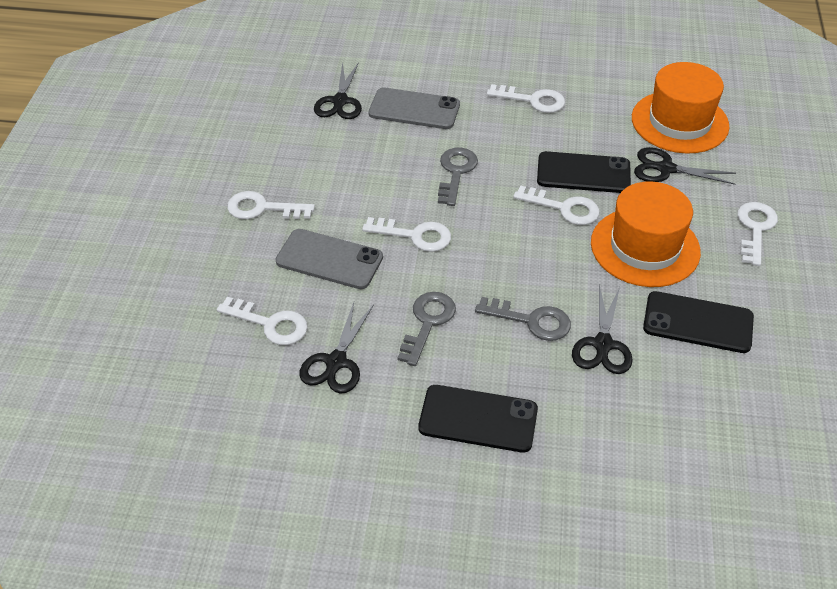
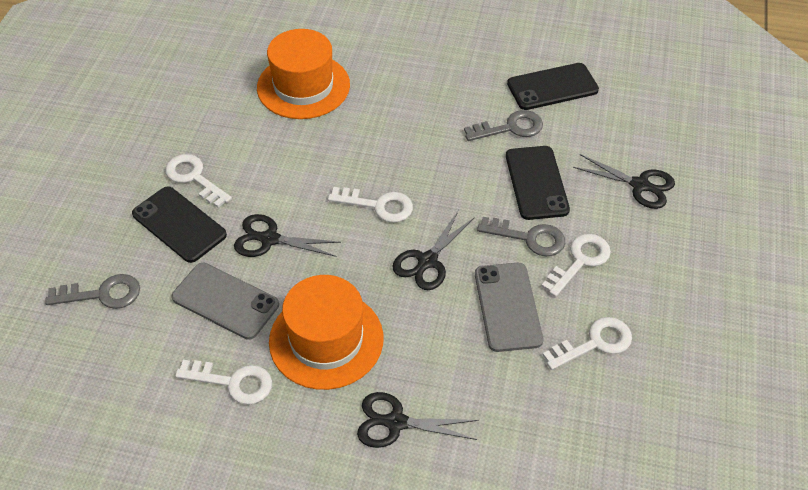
white key: 6 -> 5

